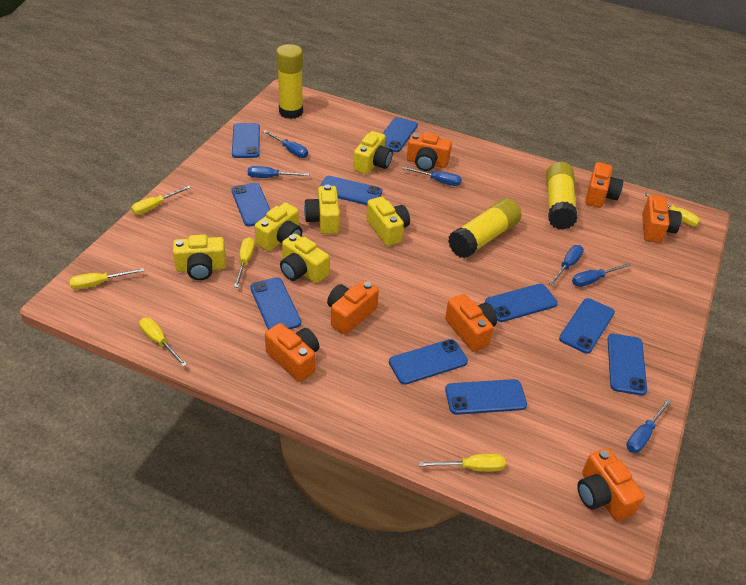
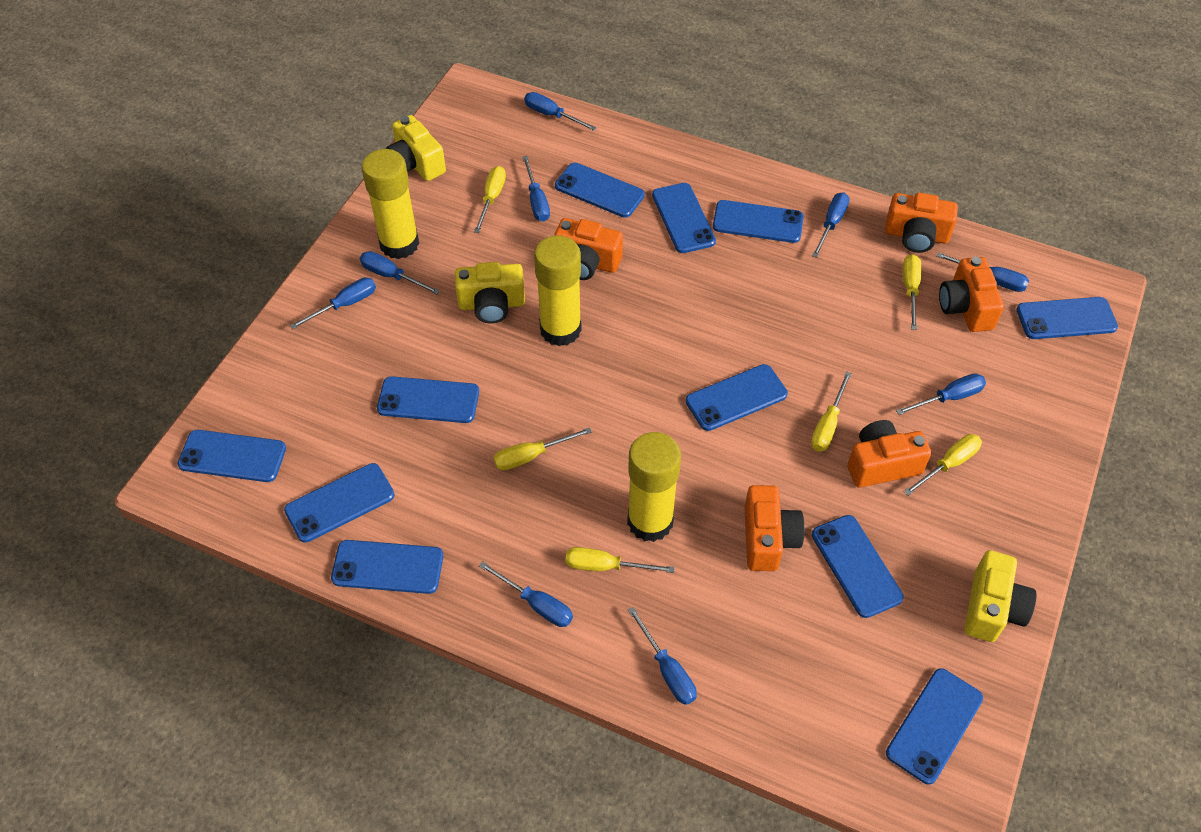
blue phone: 10 -> 11
blue screwdriver: 6 -> 9
orange camera: 7 -> 5
yellow camera: 6 -> 3

